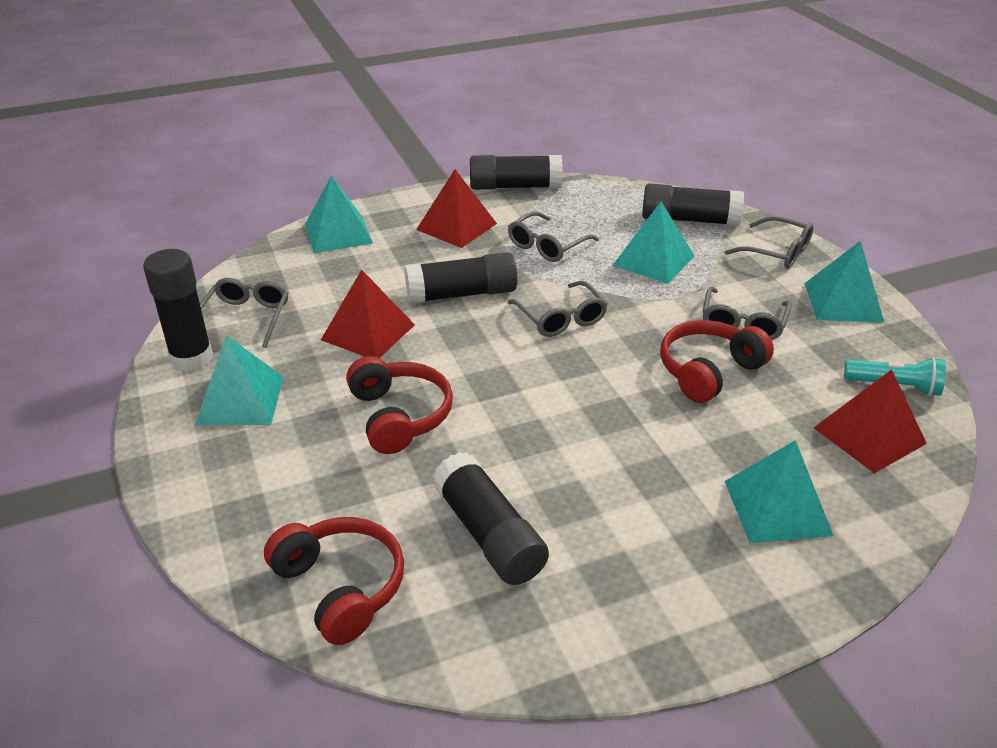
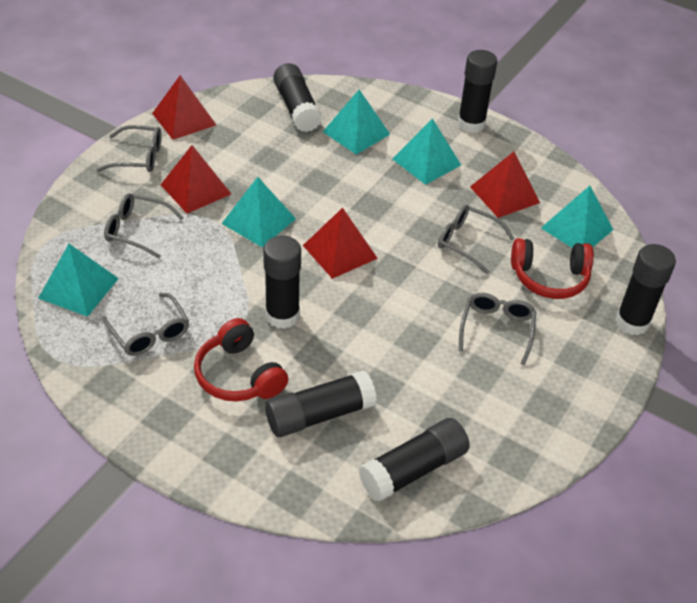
black glue stick: 5 -> 6
red headphones: 3 -> 2
red pyramid: 3 -> 4
turquoise flashlight: 1 -> 0

